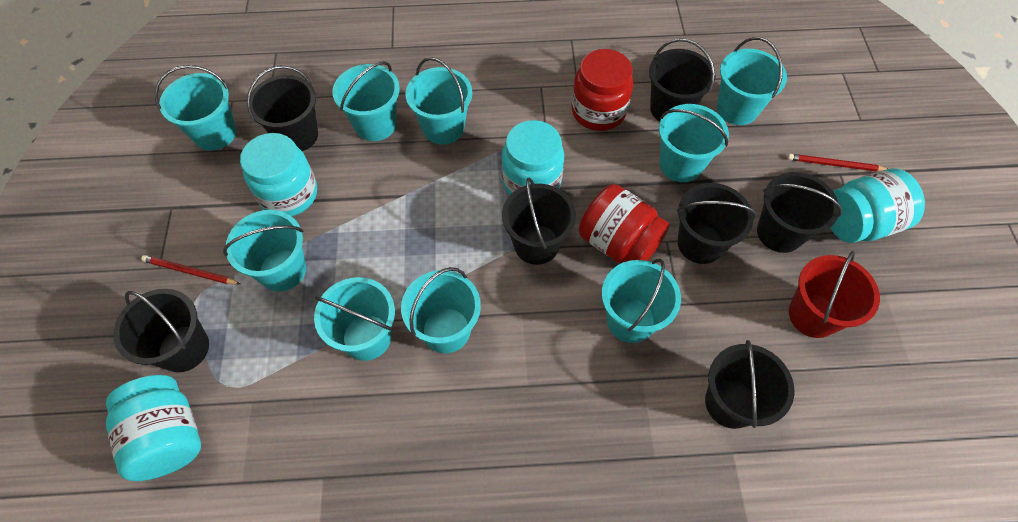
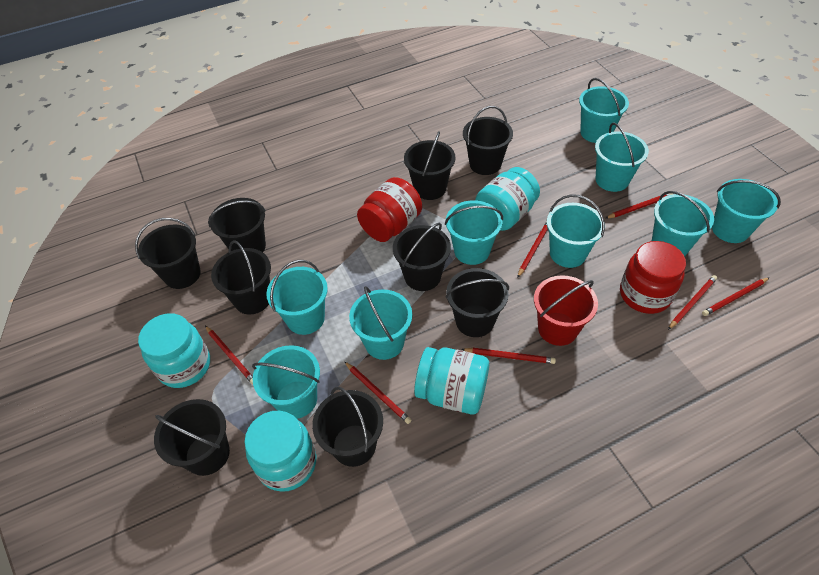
black bucket: 7 -> 9
red pencil: 2 -> 7

